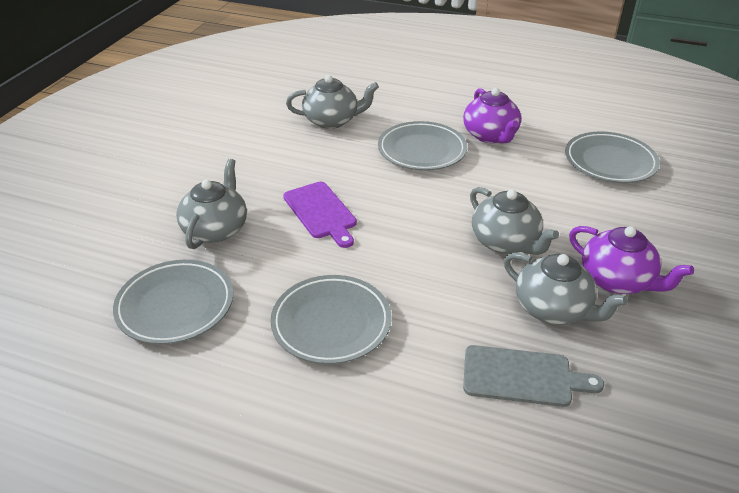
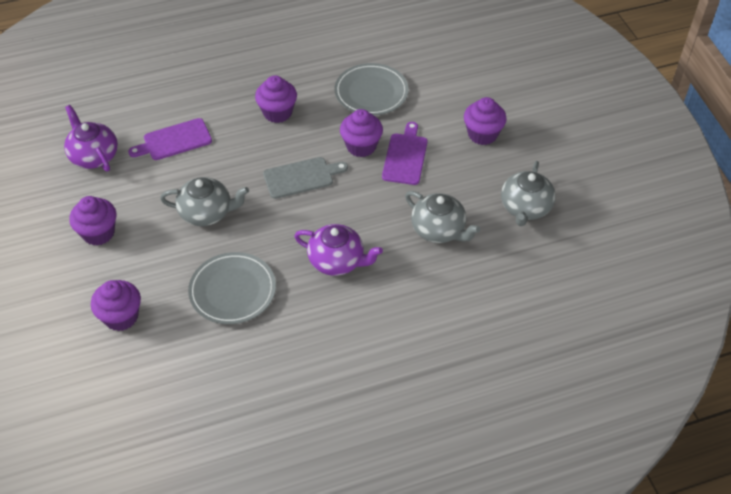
grey plate: 4 -> 2
grey teapot: 4 -> 3
purple cupcake: 0 -> 5
purple cutting board: 1 -> 2

